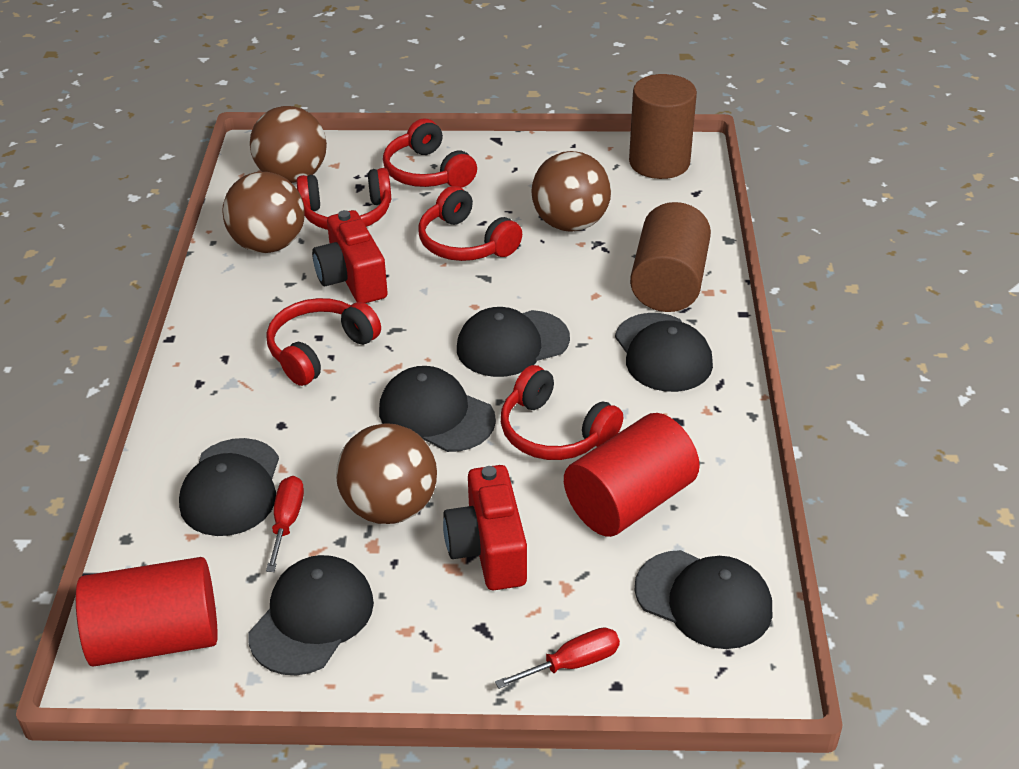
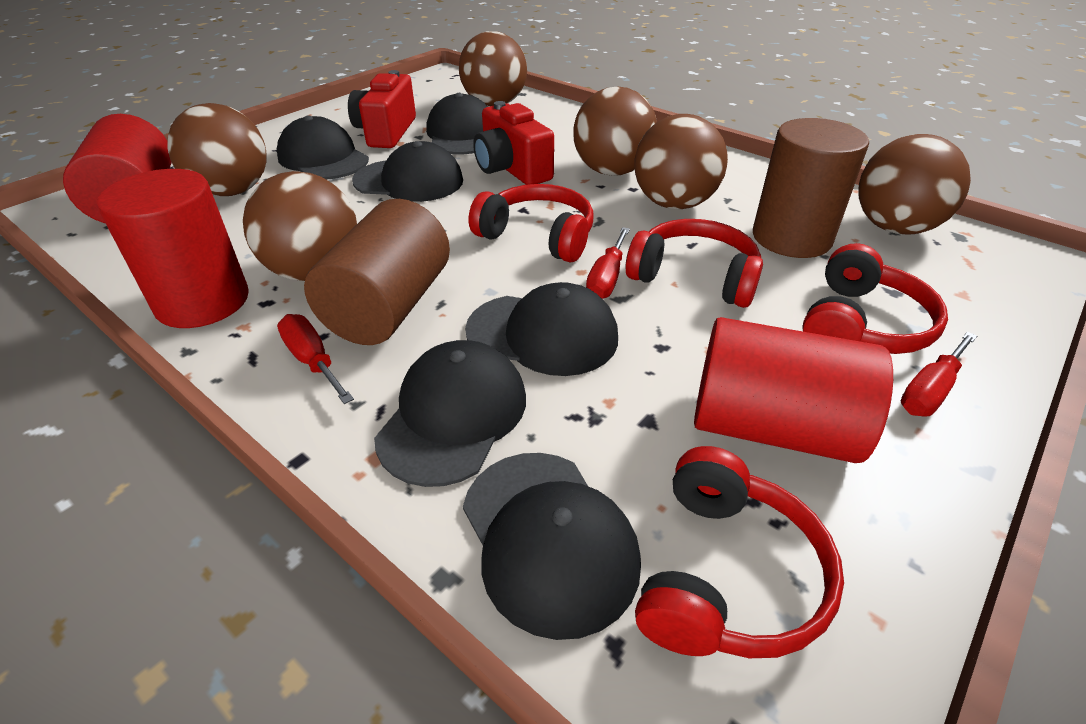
brown ball: 4 -> 6
red cylinder: 2 -> 3
red headphones: 5 -> 4
red screwdriver: 2 -> 3

